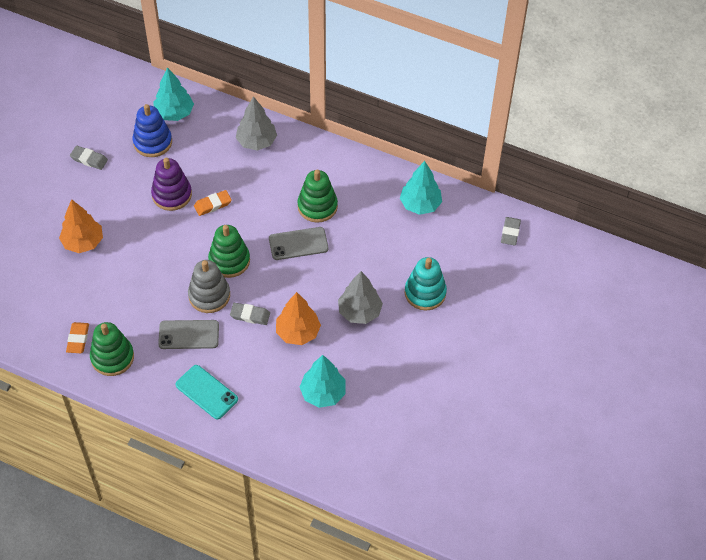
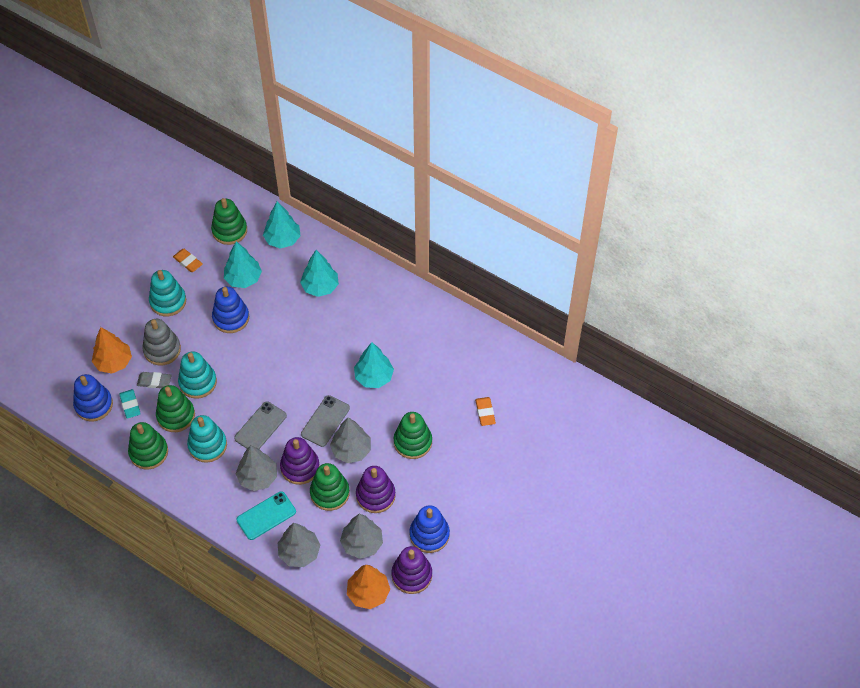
blue stacking toy: 1 -> 3
green stacking toy: 3 -> 5
grey eraser: 3 -> 1
grey tree: 2 -> 4
purple stacking toy: 1 -> 3
turquoise eraser: 0 -> 1
turquoise stacking toy: 1 -> 3
turquoise tree: 3 -> 4

